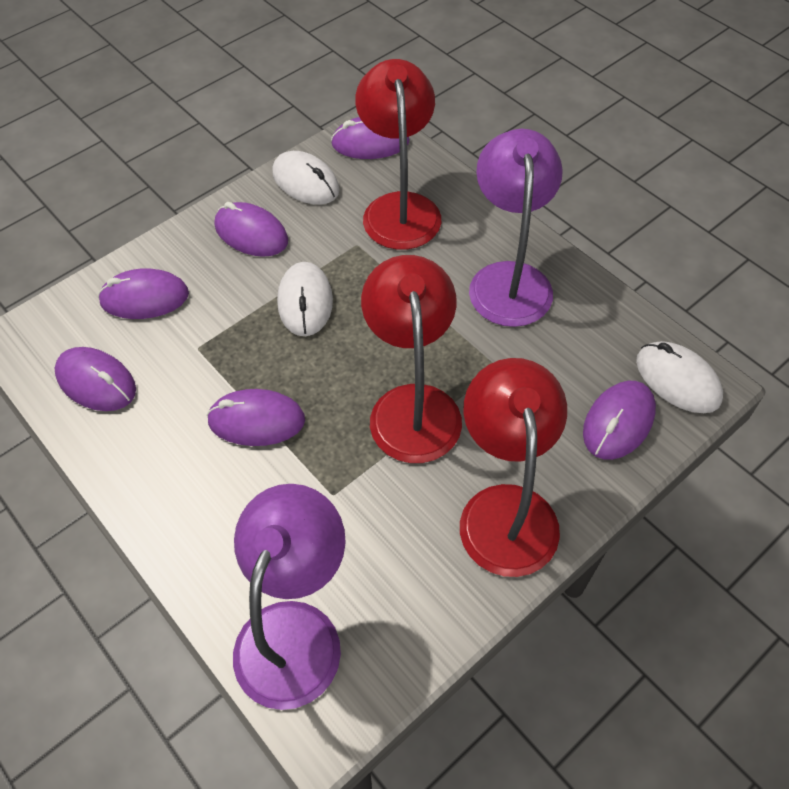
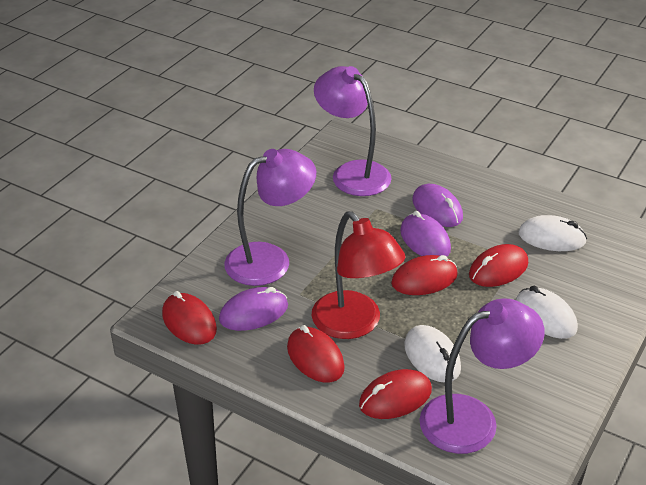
purple lamp: 2 -> 3
purple mouse: 6 -> 3
red lamp: 3 -> 1
red mouse: 0 -> 5

